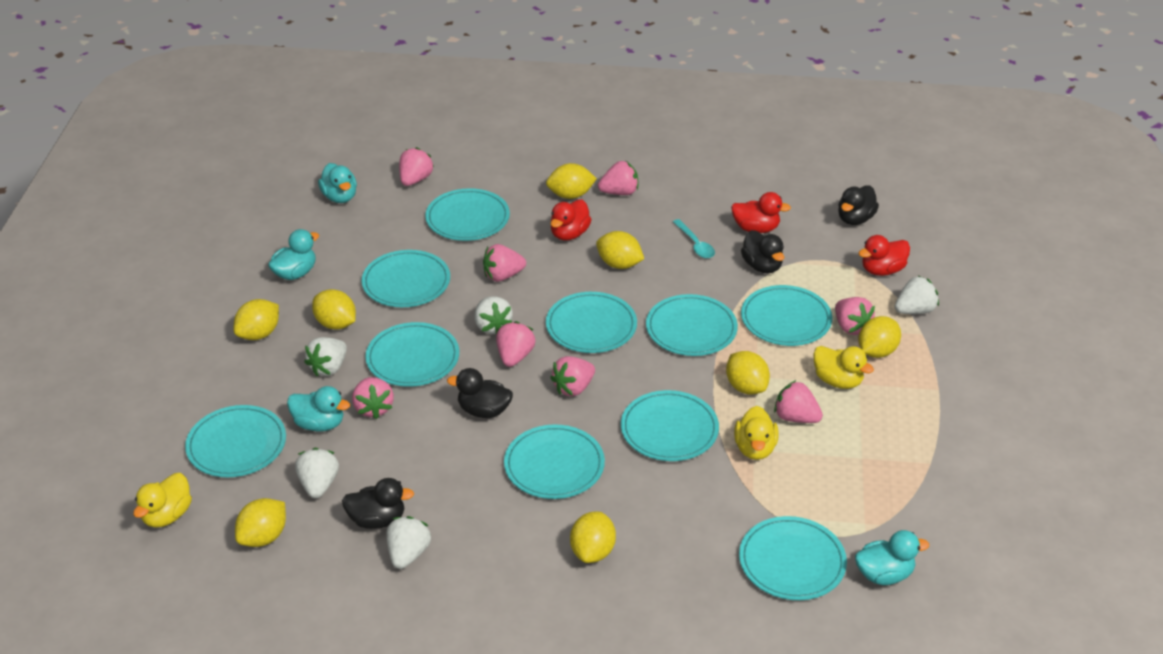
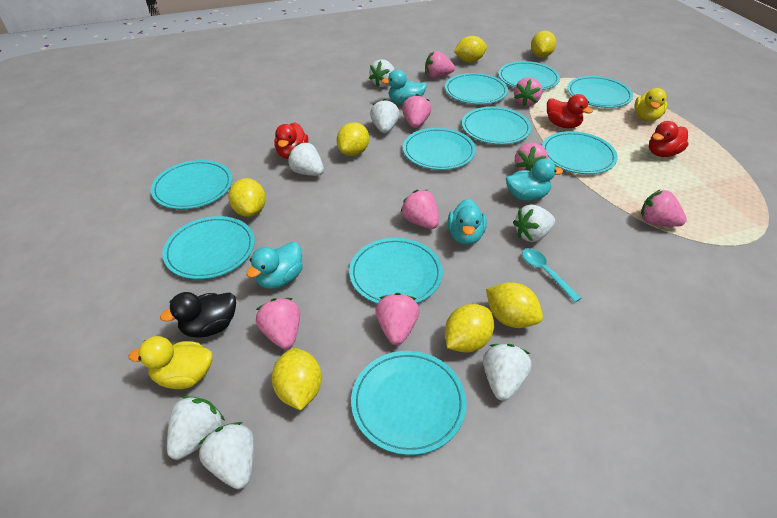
black duck: 4 -> 1
white strawberry: 5 -> 7
yellow duck: 3 -> 2
yellow lemon: 8 -> 7

